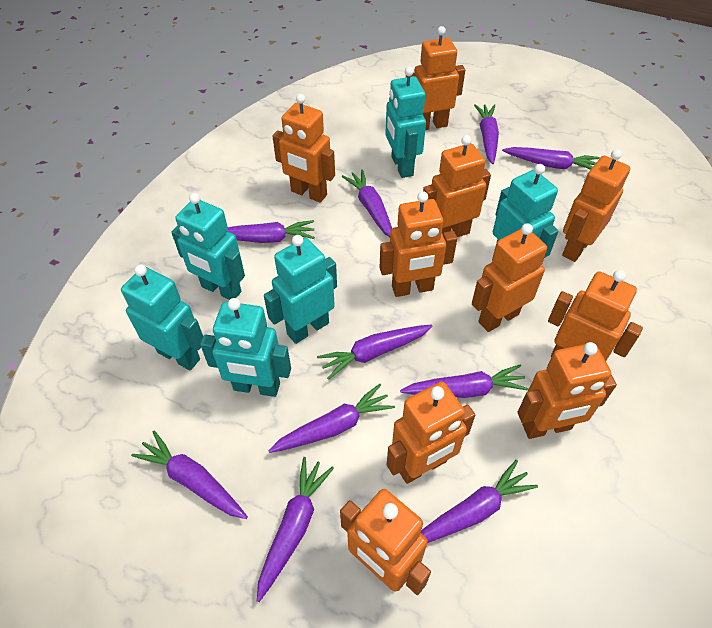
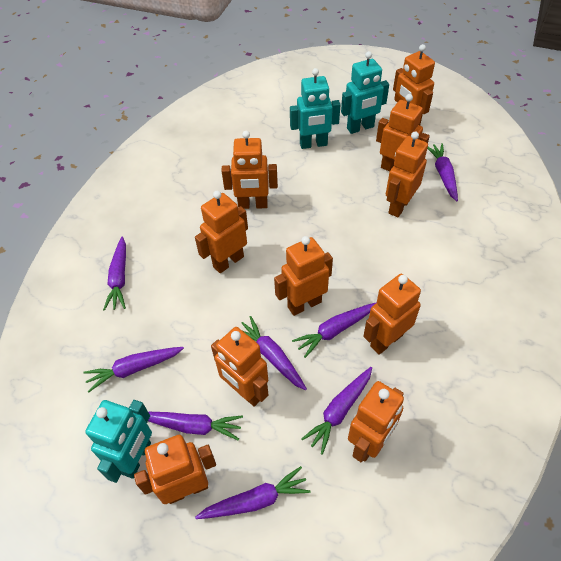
purple carrot: 10 -> 8
turquoise robot: 6 -> 3

